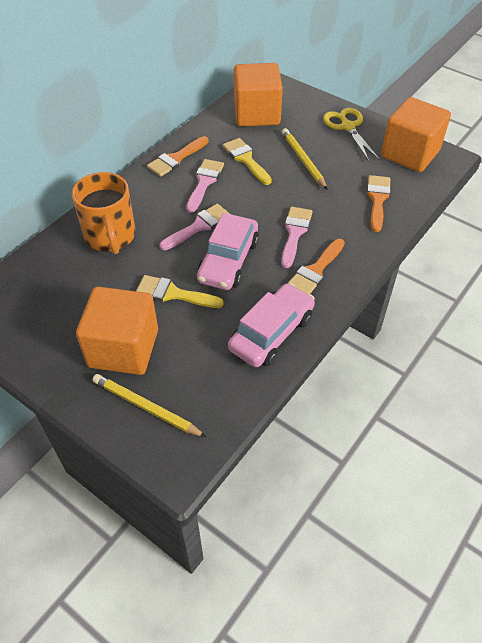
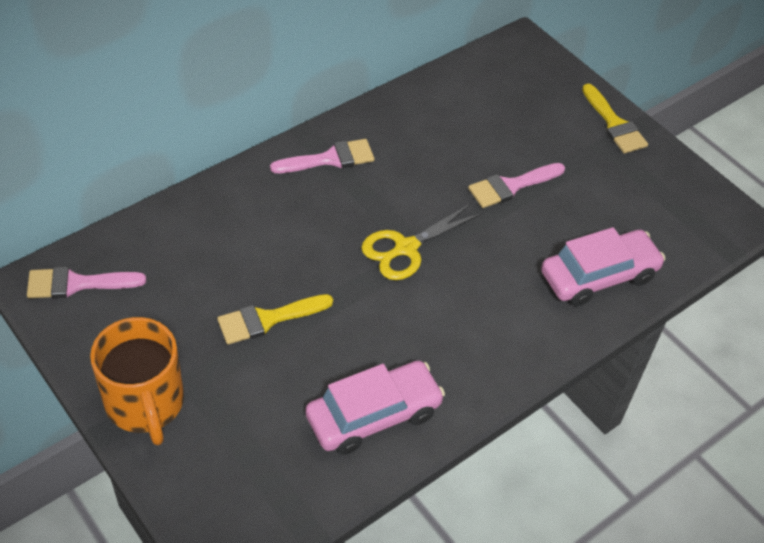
orange brush: 3 -> 0
orange cube: 3 -> 0
yellow pencil: 2 -> 0

